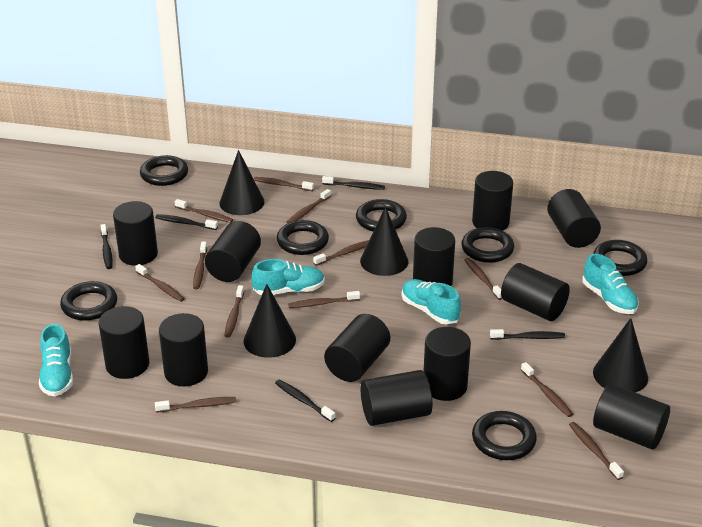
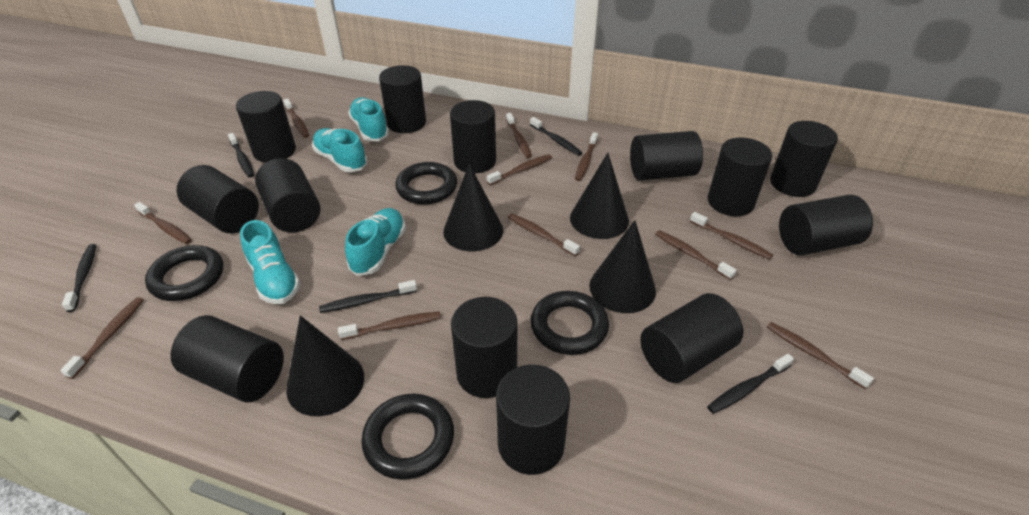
black cylinder: 12 -> 13
black ring: 7 -> 4
brown toothbrush: 12 -> 11

